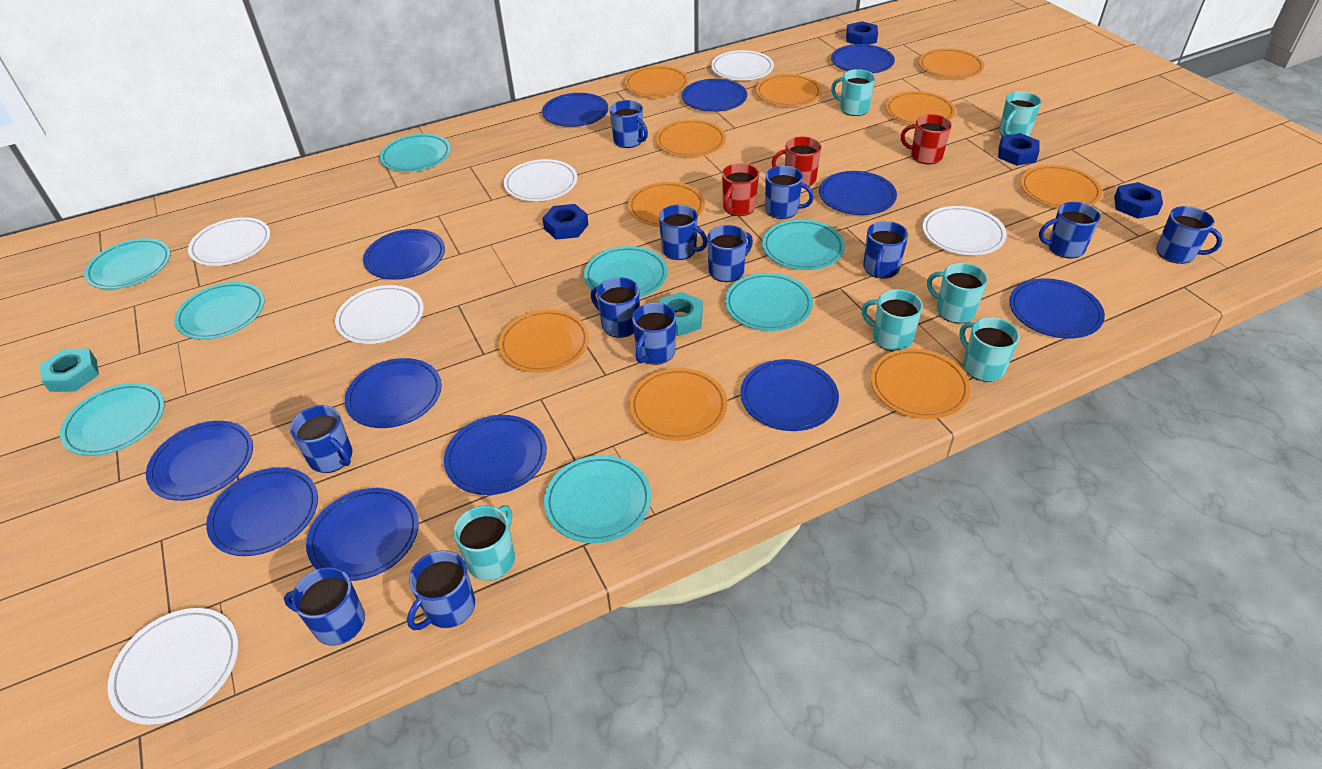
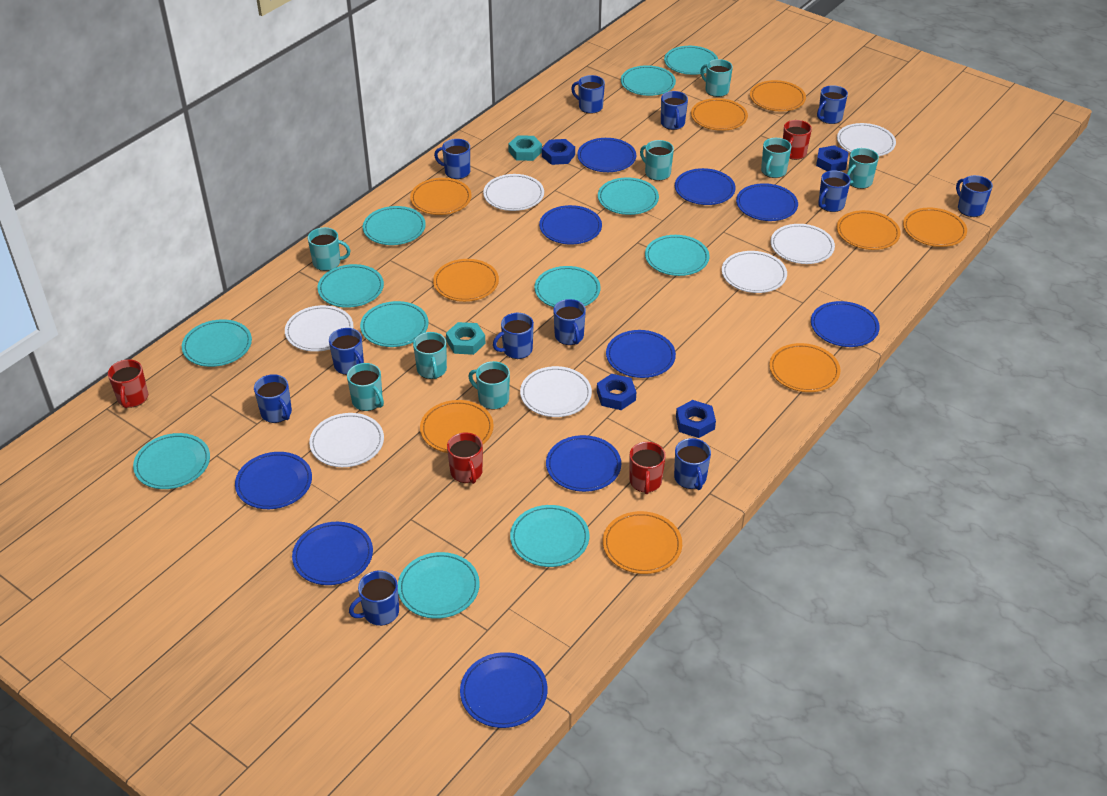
blue plate: 12 -> 10
orange plate: 10 -> 9
red mug: 3 -> 4
turquoise mug: 6 -> 8
turquoise plate: 8 -> 12
white plate: 6 -> 7

